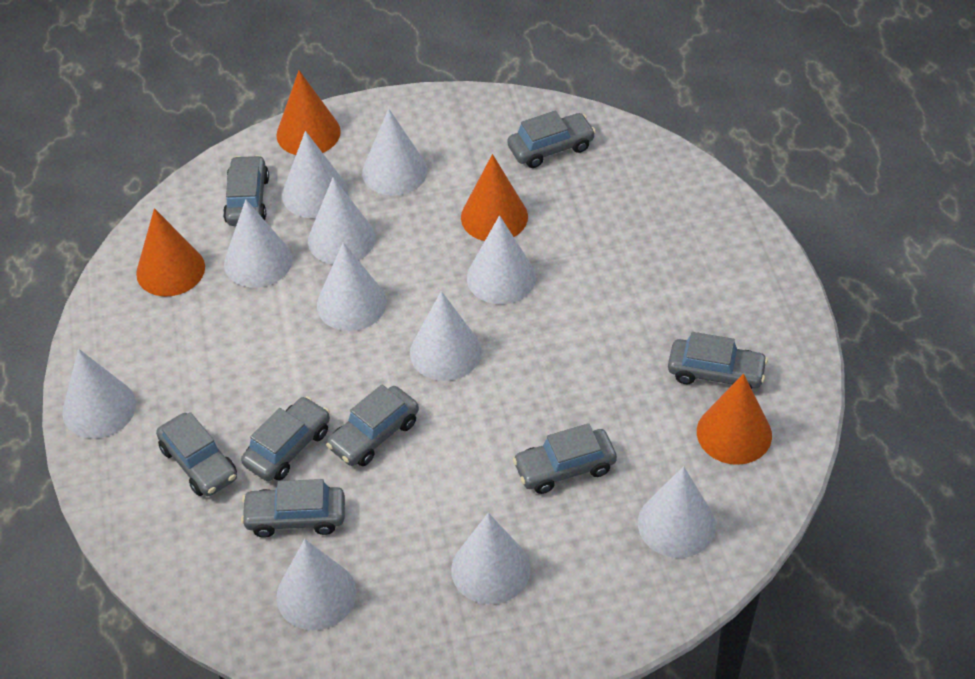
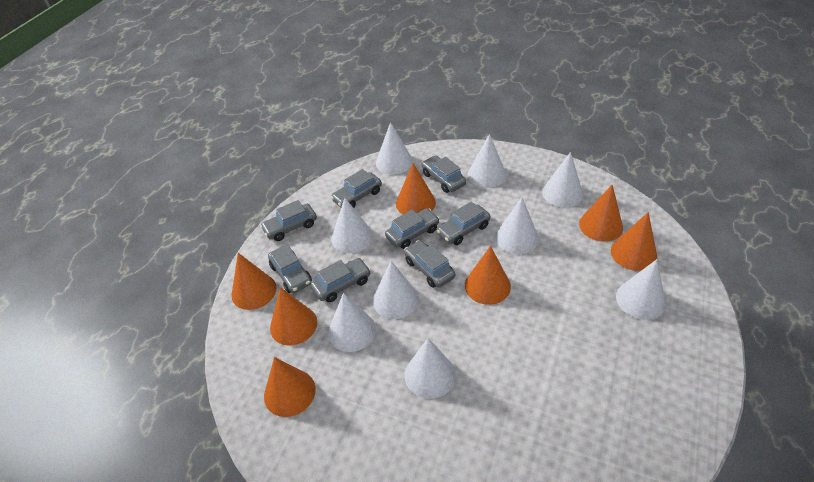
orange cone: 4 -> 7
white cone: 11 -> 9

